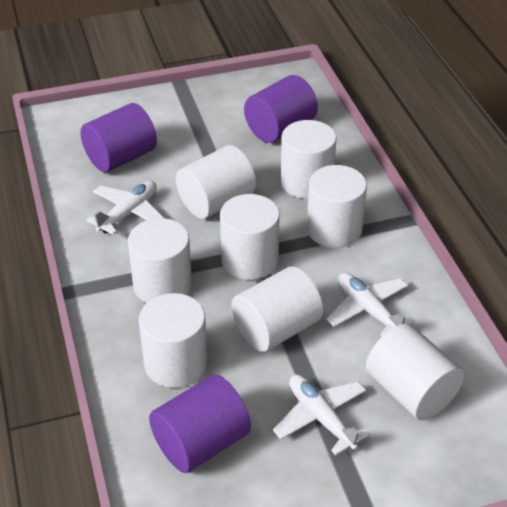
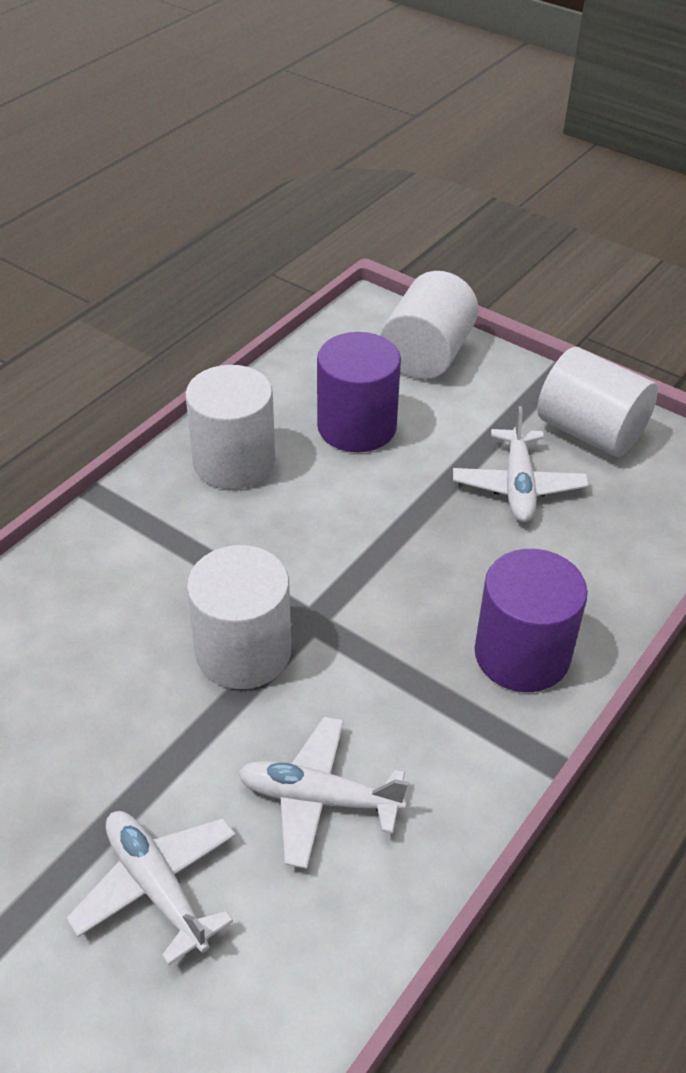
purple cylinder: 3 -> 2
white cylinder: 8 -> 4

